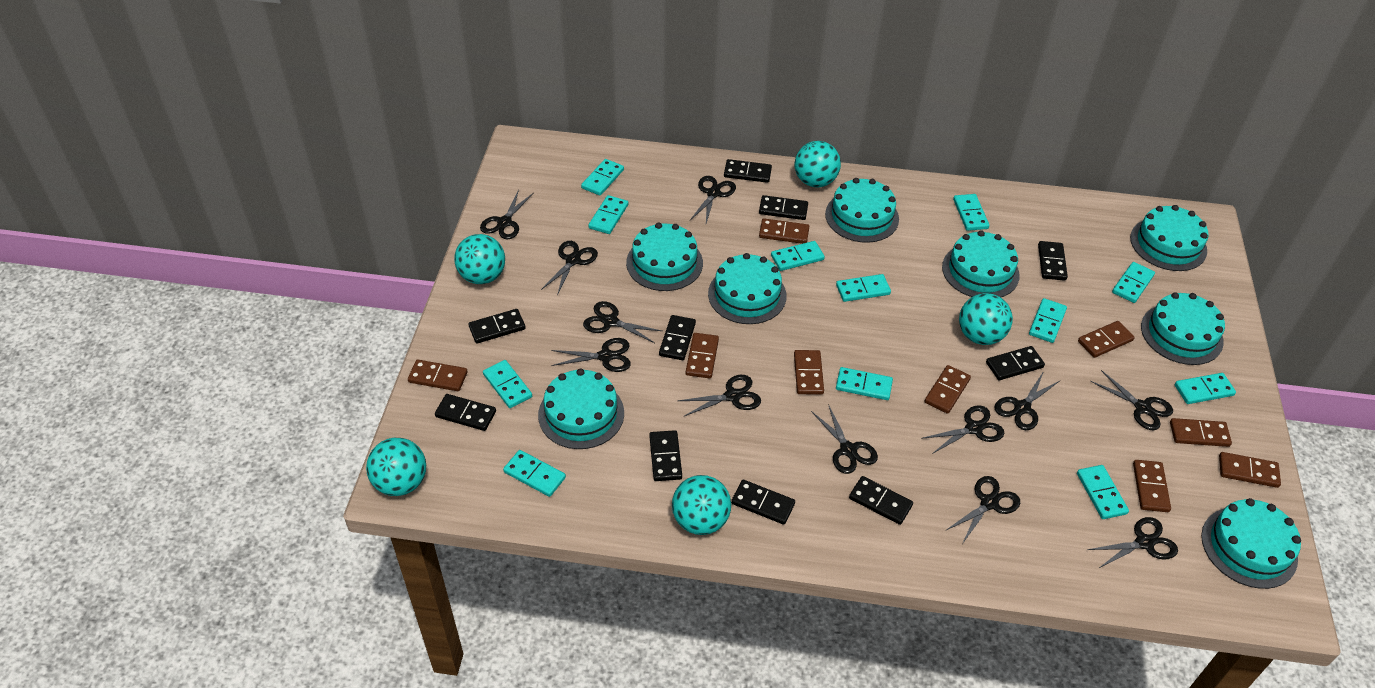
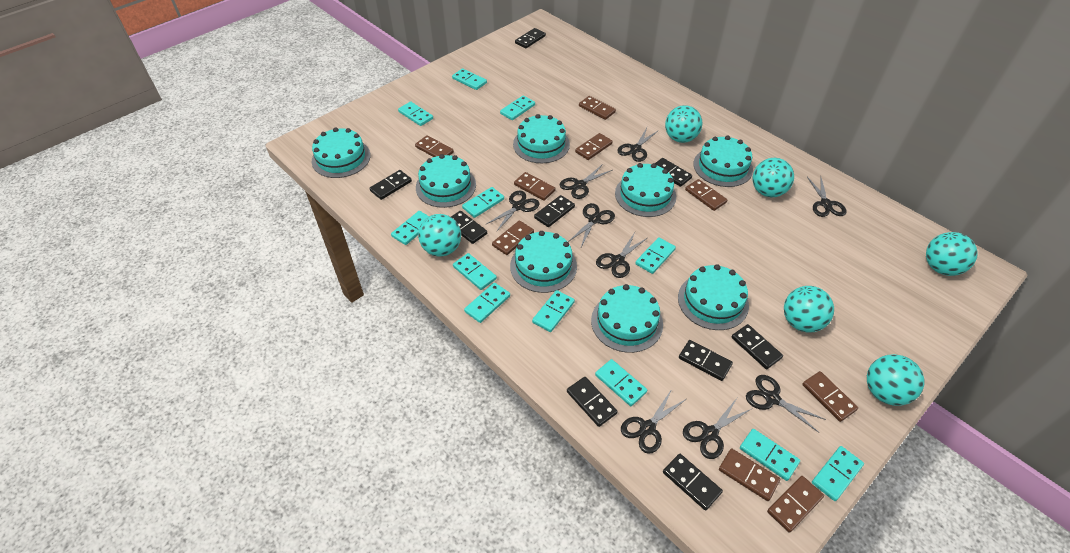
black domino: 10 -> 9
black scissors: 12 -> 9
turquoise ball: 5 -> 6

